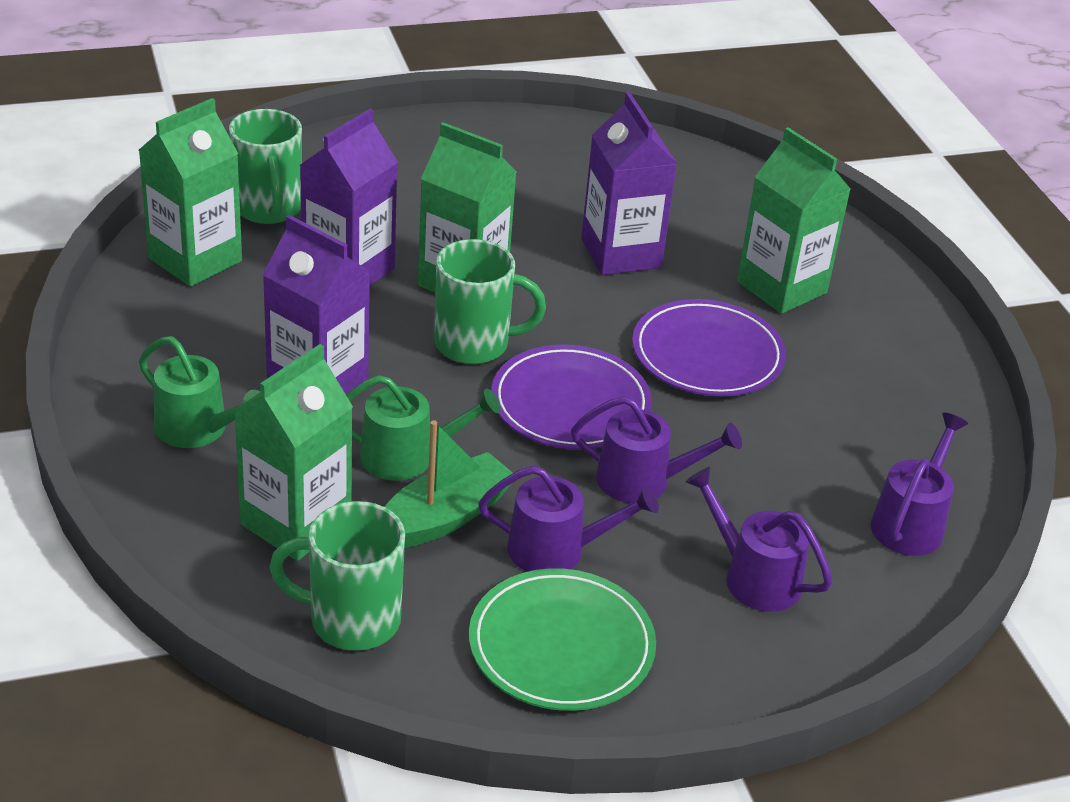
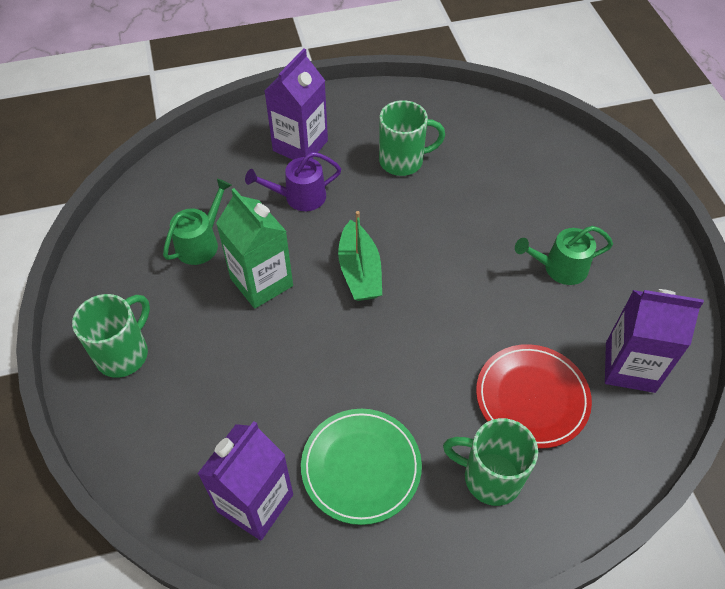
green carton: 4 -> 1
purple plate: 2 -> 0
purple watering can: 4 -> 1
red plate: 0 -> 1

